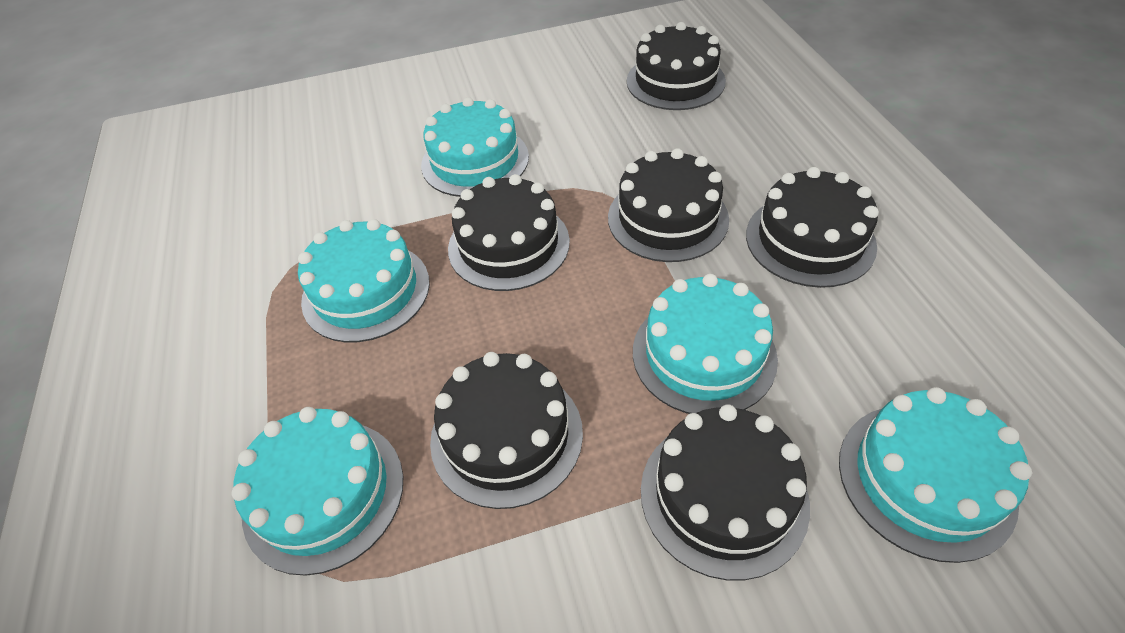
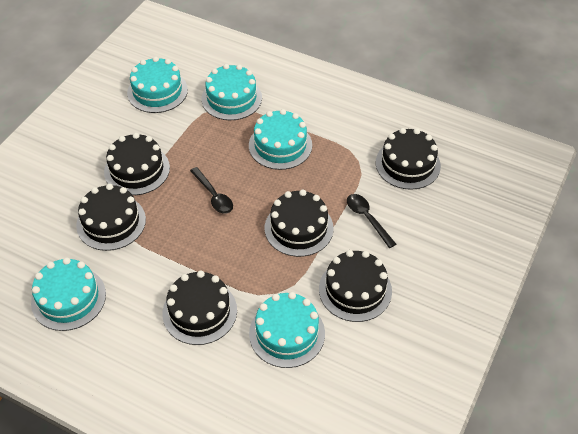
black spoon: 0 -> 2

